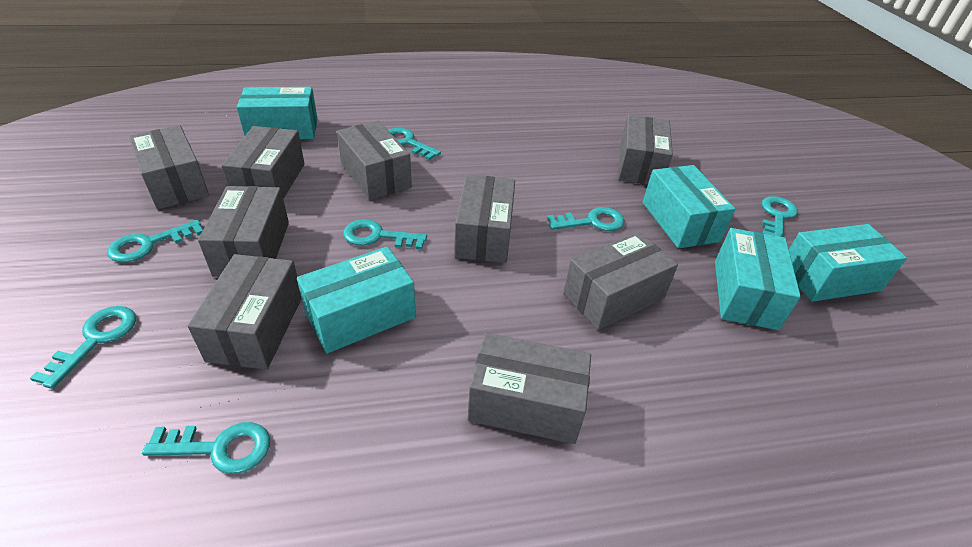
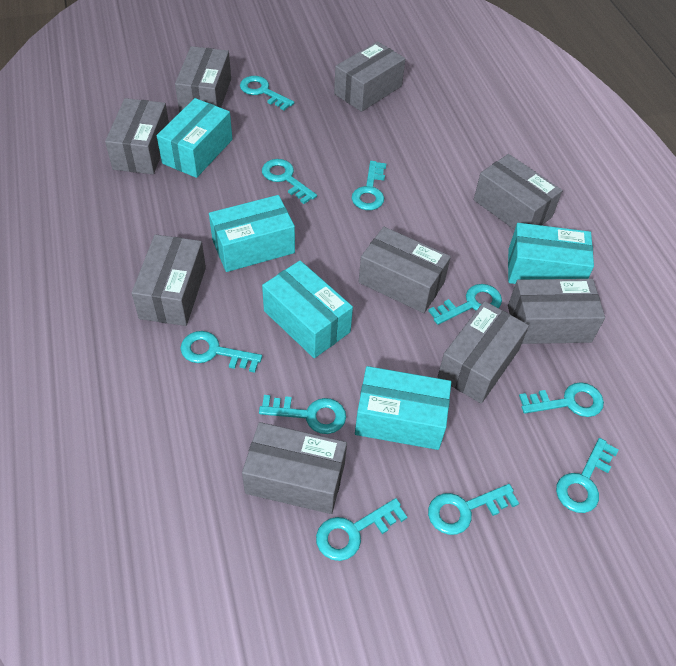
turquoise key: 7 -> 10

